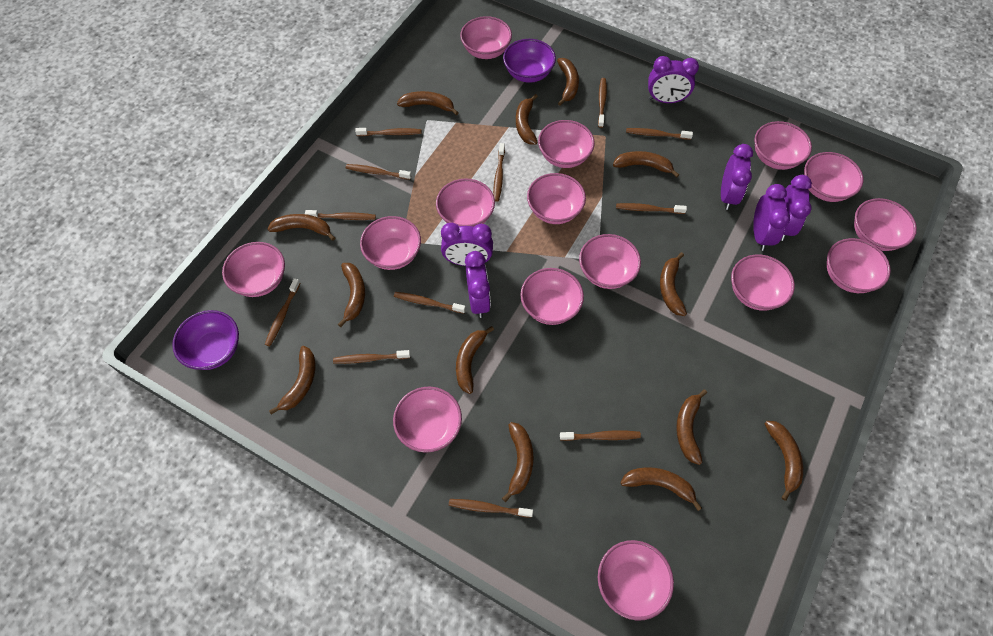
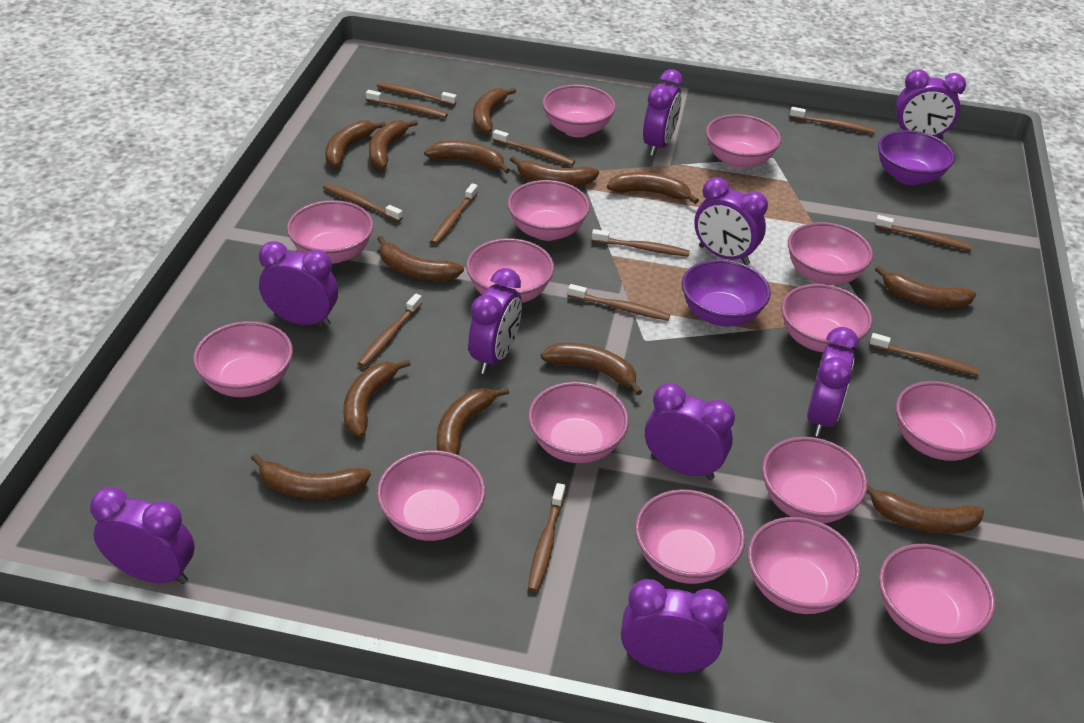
purple clock: 6 -> 9

